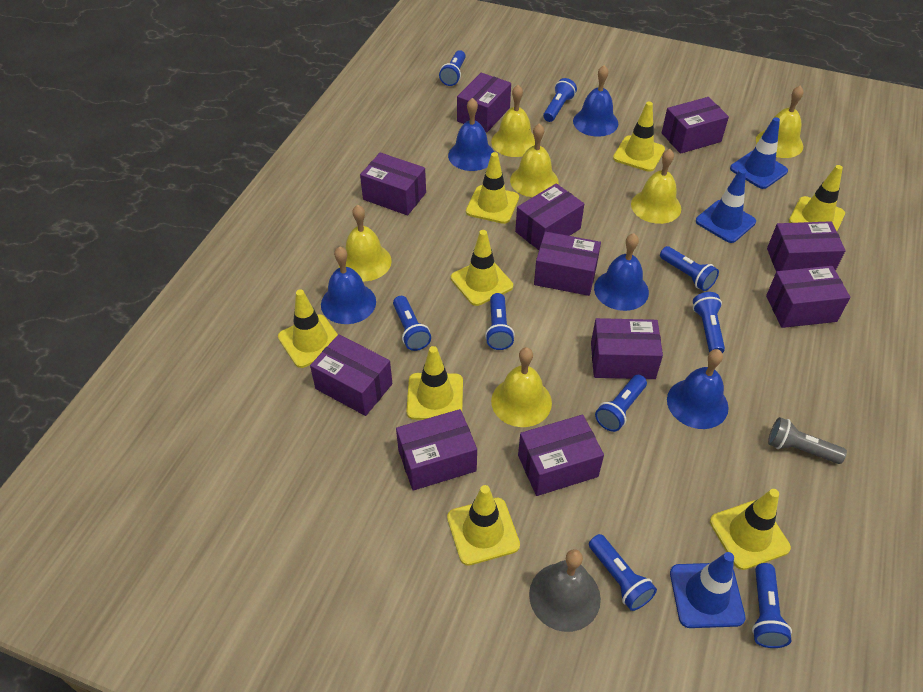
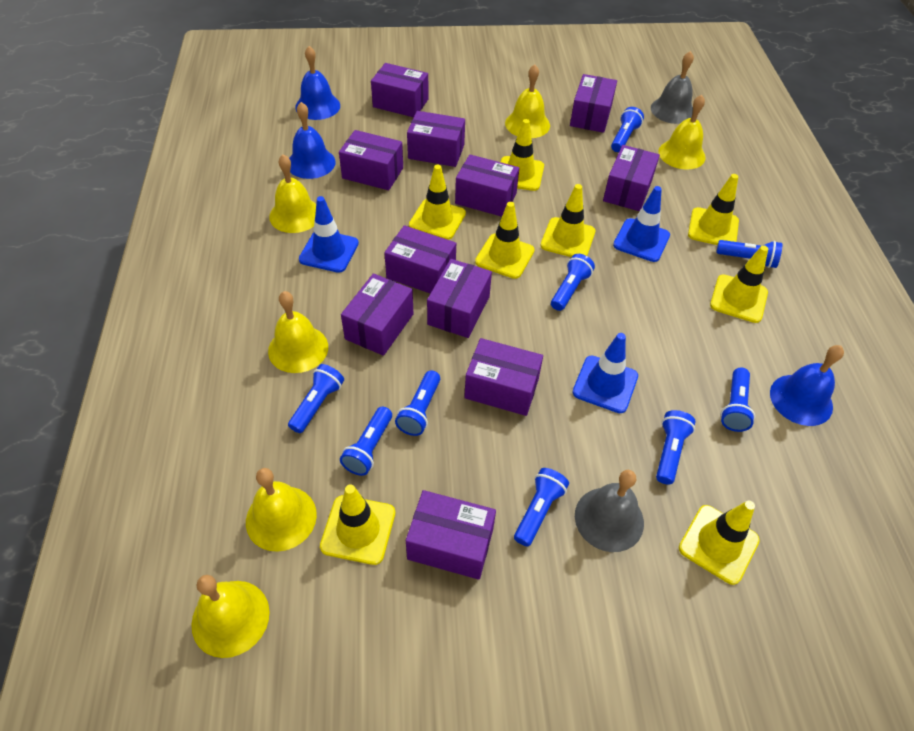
blue bell: 5 -> 3
grey bell: 1 -> 2
grey flashlight: 1 -> 0

